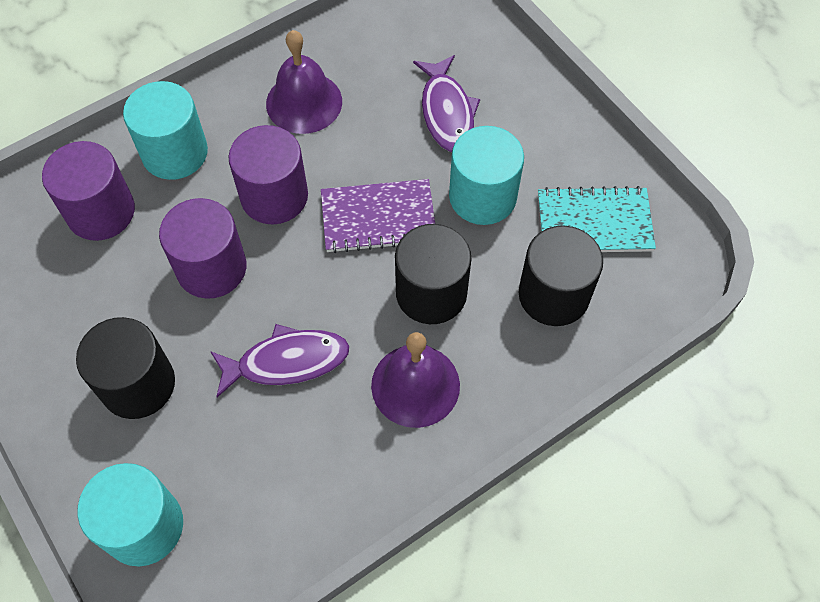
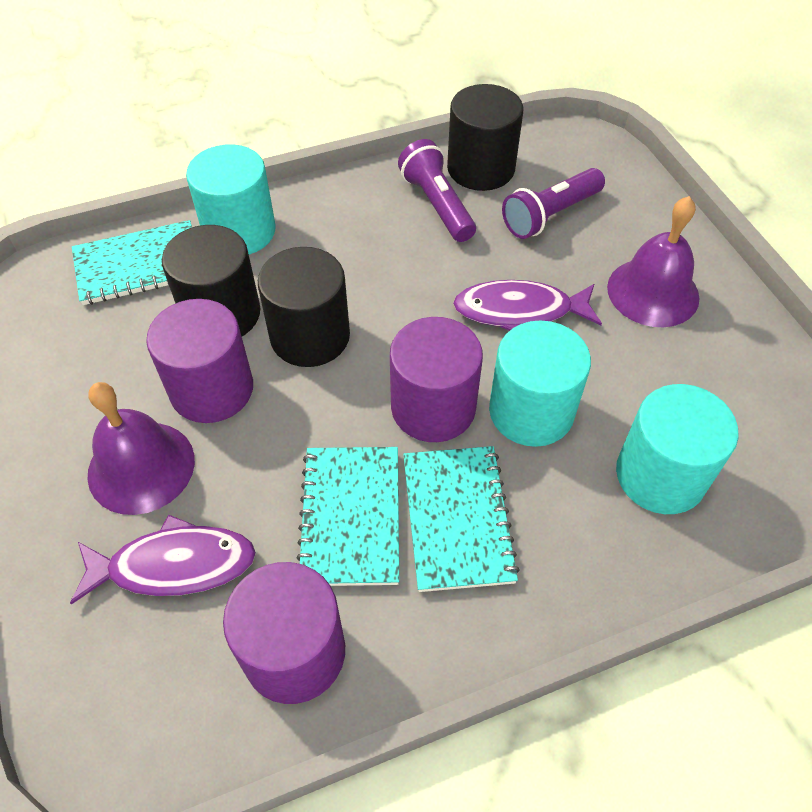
purple flashlight: 0 -> 2
purple notebook: 1 -> 0
turquoise notebook: 1 -> 3

